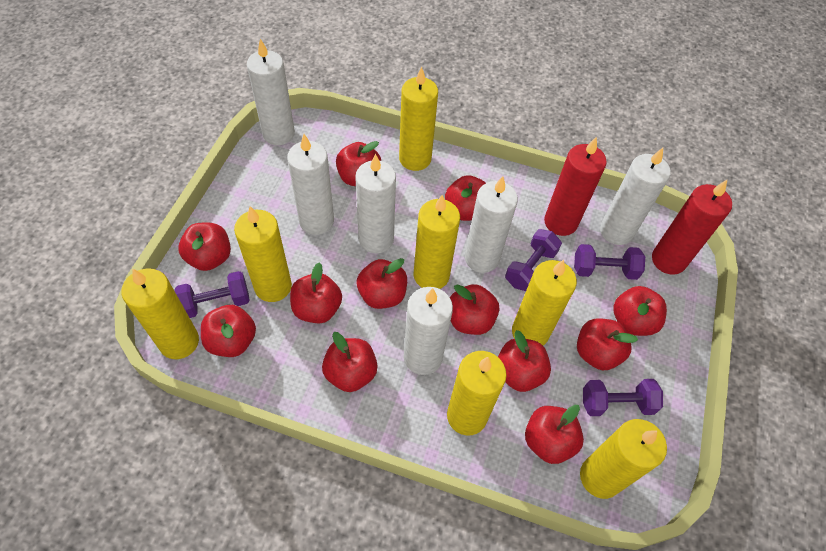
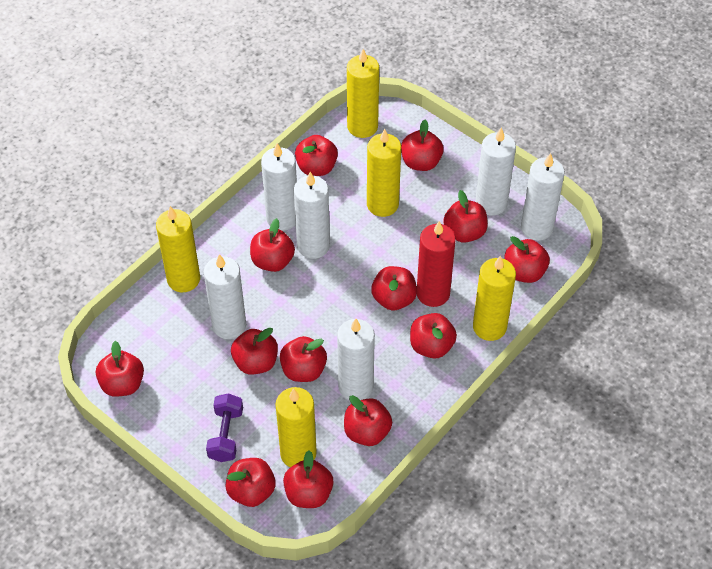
purple dumbbell: 4 -> 1
red apple: 12 -> 13
red candle: 2 -> 1
yellow candle: 7 -> 5

